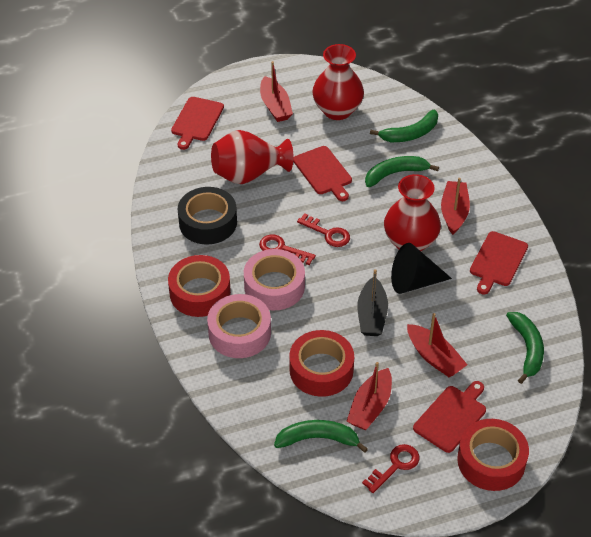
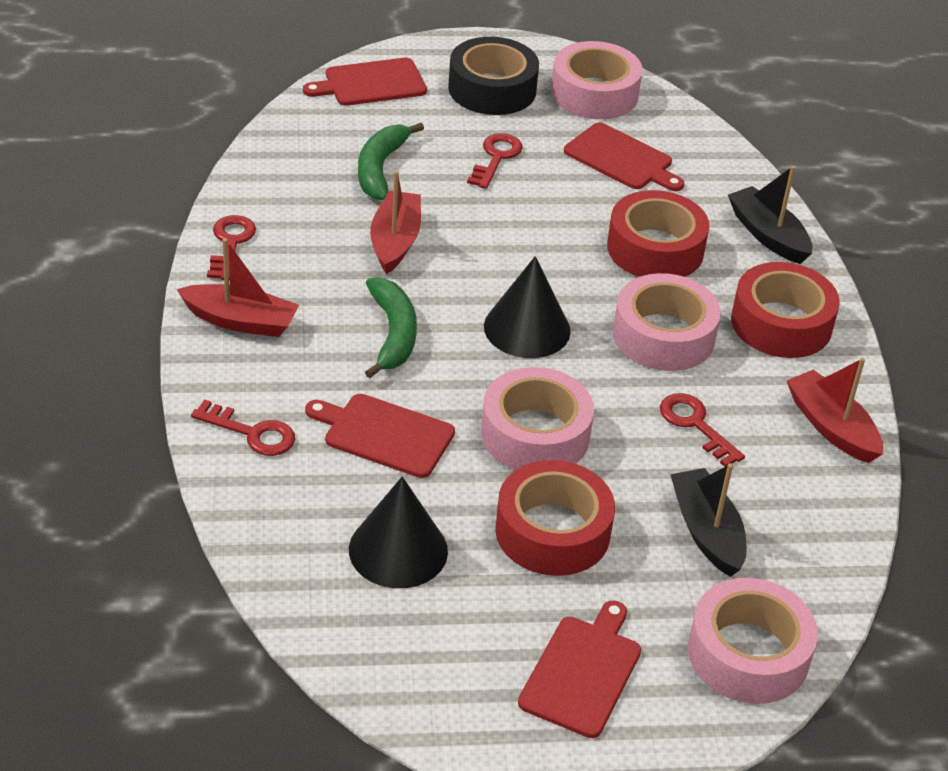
black boat: 1 -> 2
black cone: 1 -> 2
green banana: 4 -> 2
pink tape: 2 -> 4
red boat: 4 -> 3
red key: 3 -> 4
red vase: 3 -> 0

